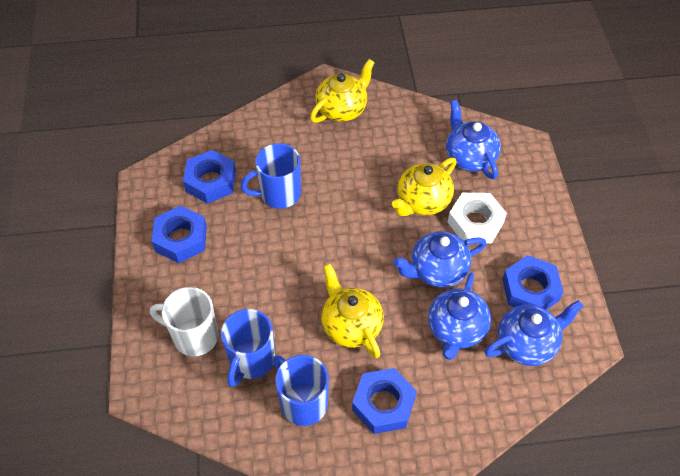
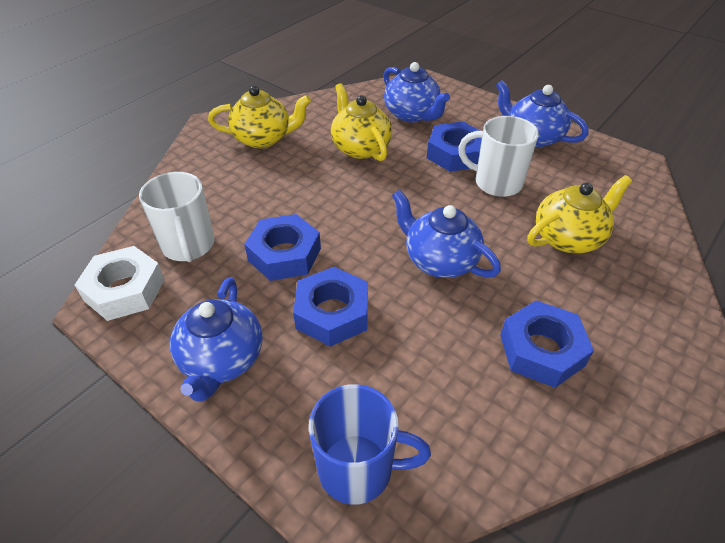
blue mug: 3 -> 1
white mug: 1 -> 2

